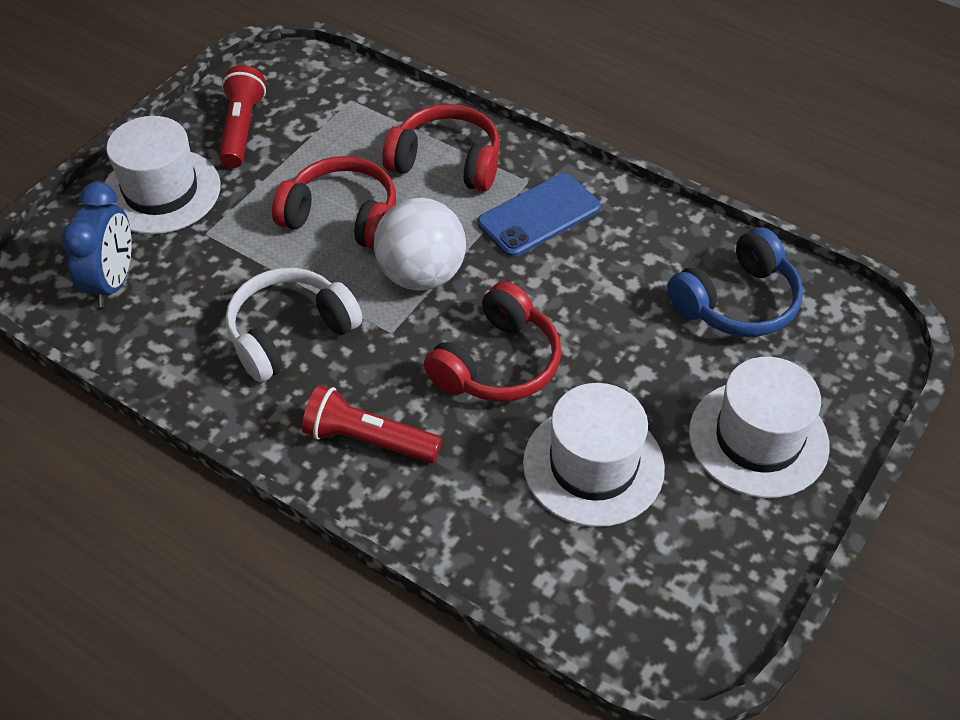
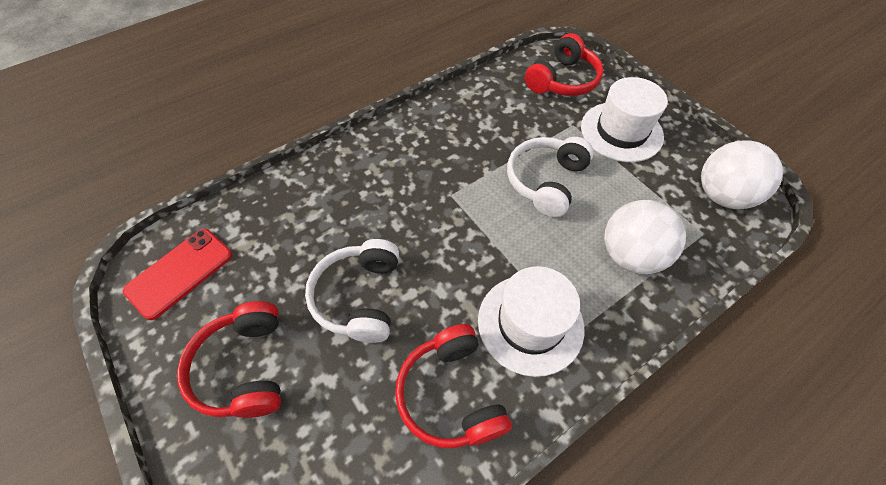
blue clock: 1 -> 0
blue headphones: 1 -> 0
blue phone: 1 -> 0
red flashlight: 2 -> 0
red phone: 0 -> 1
white ball: 1 -> 2
white hat: 3 -> 2
white headphones: 1 -> 2

